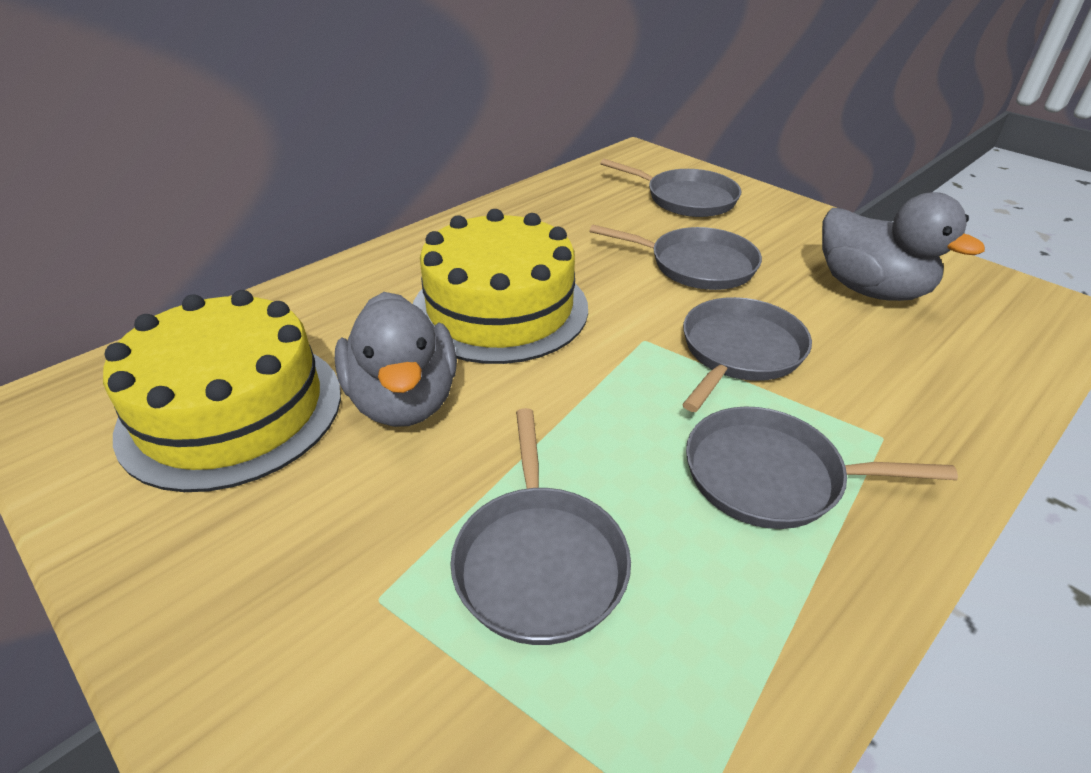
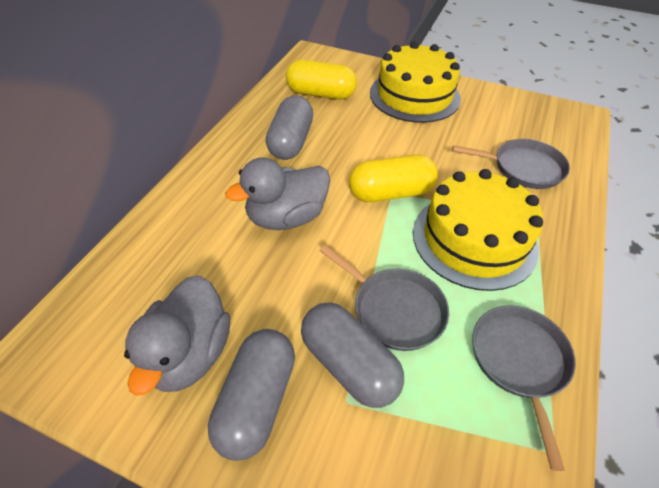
grey capsule: 0 -> 3
grey pan: 5 -> 3
yellow capsule: 0 -> 2

